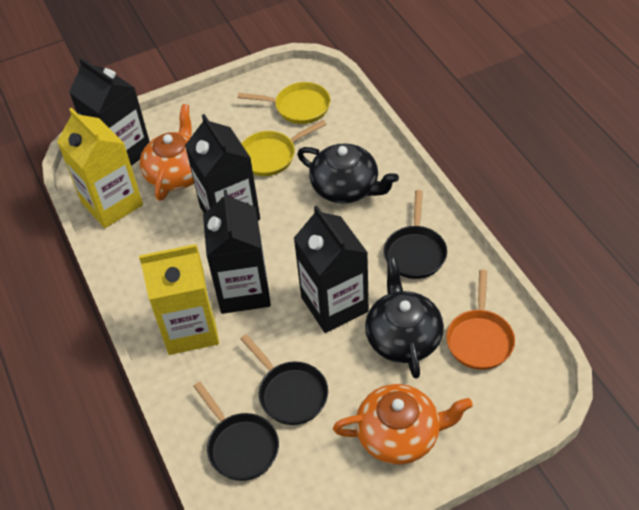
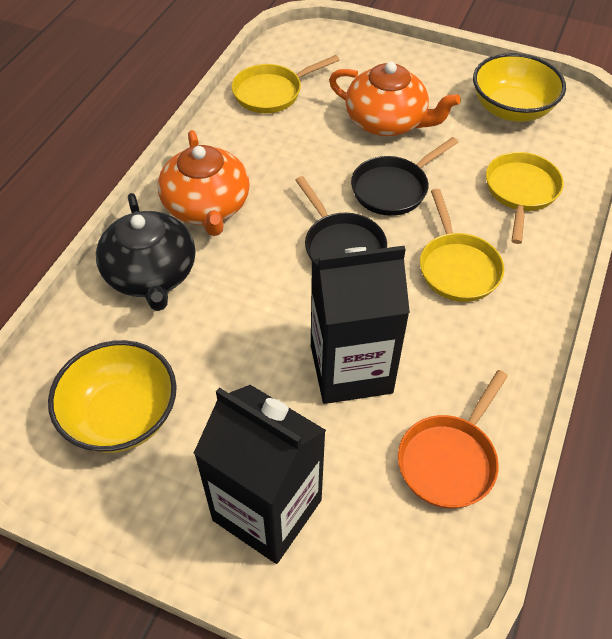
black carton: 4 -> 2
black pan: 3 -> 2
black teapot: 2 -> 1
yellow bowl: 0 -> 2
yellow carton: 2 -> 0
yellow pan: 2 -> 3

